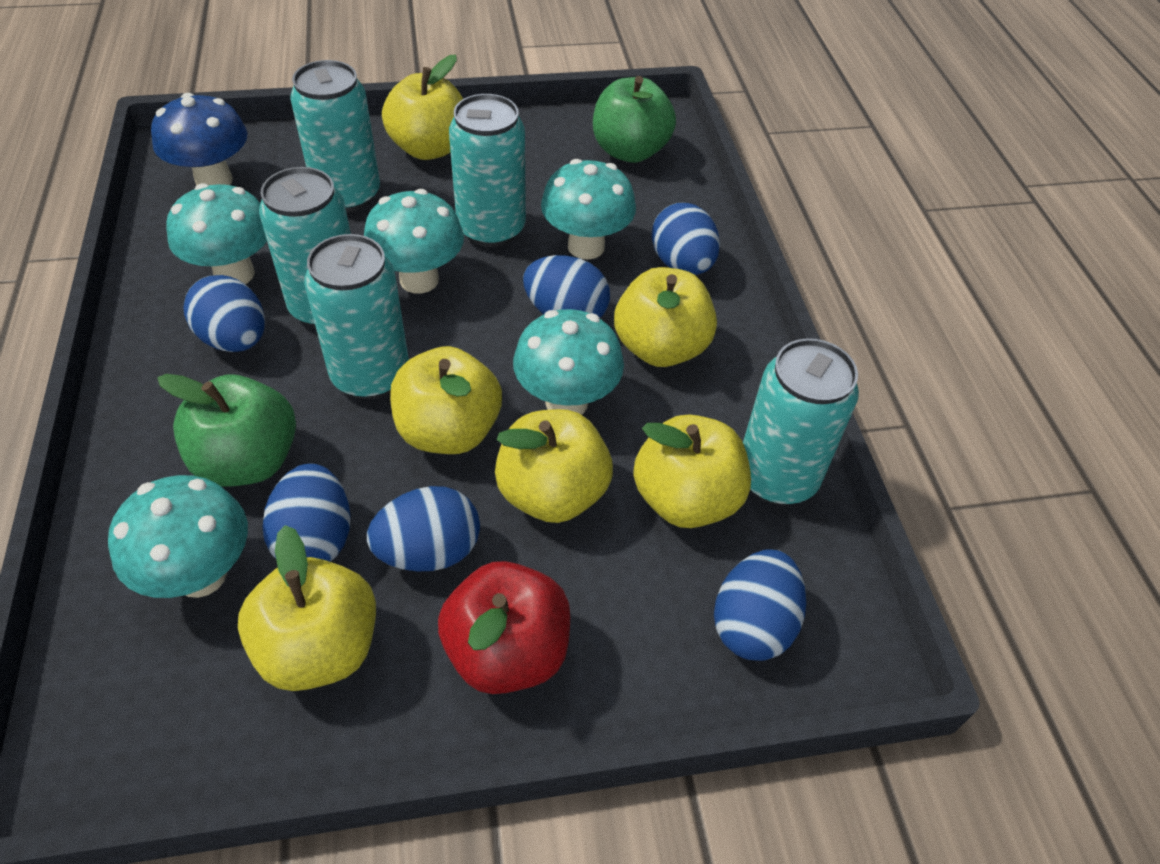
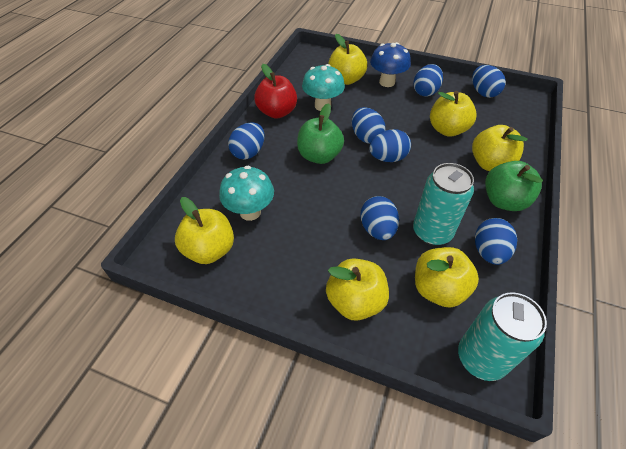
blue egg: 6 -> 7
turquoise can: 5 -> 2
turquoise mushroom: 5 -> 2

